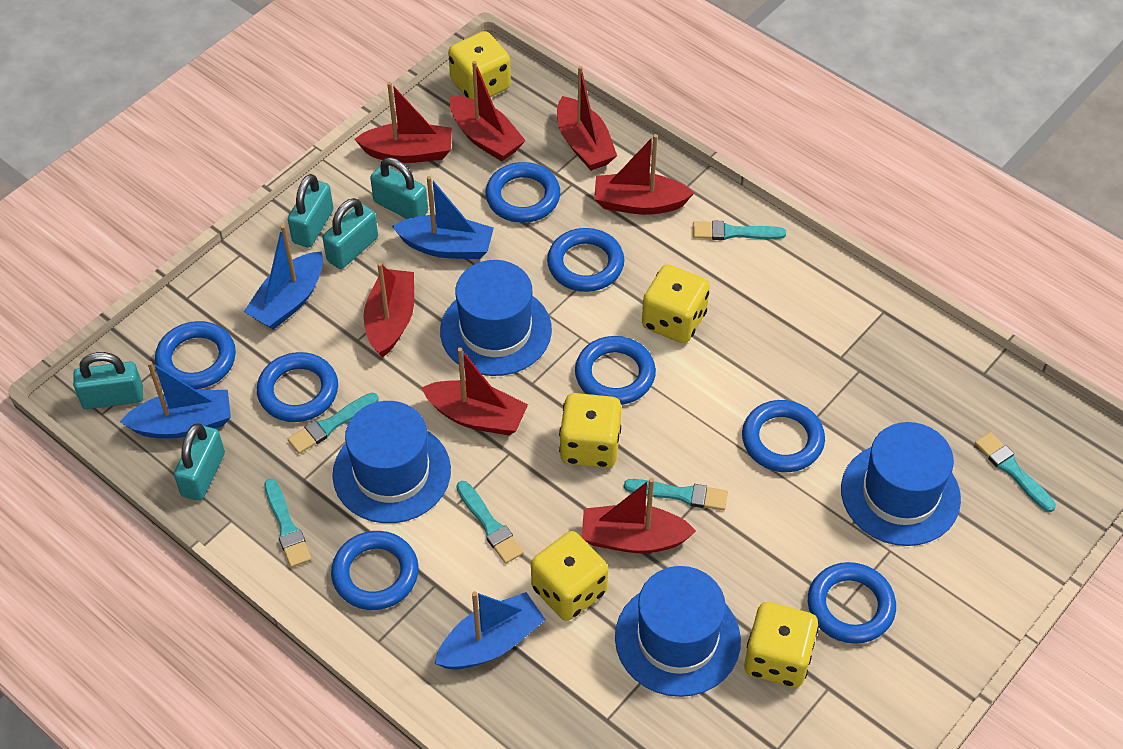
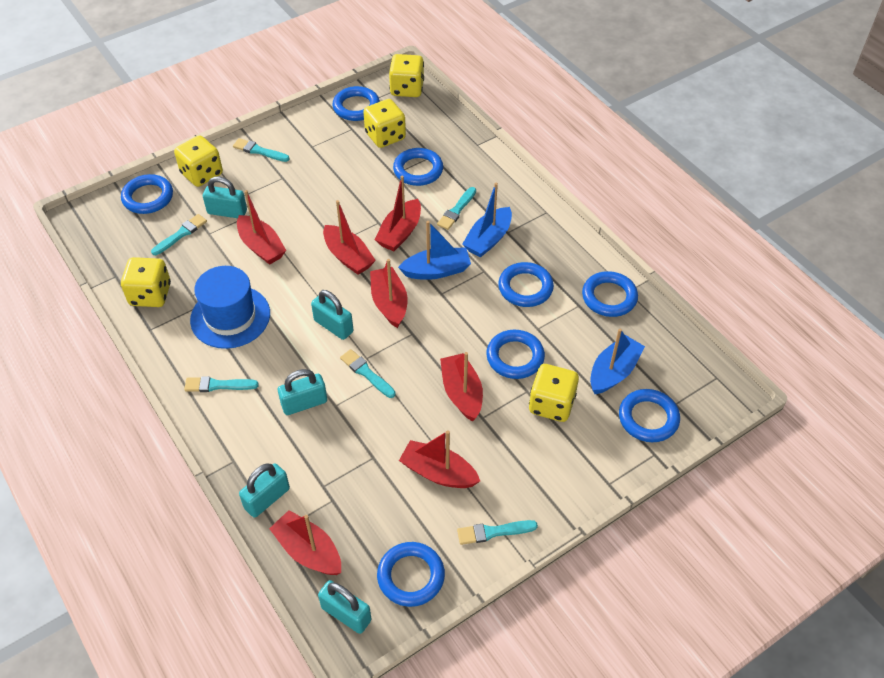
blue boat: 4 -> 3
blue hat: 4 -> 1

